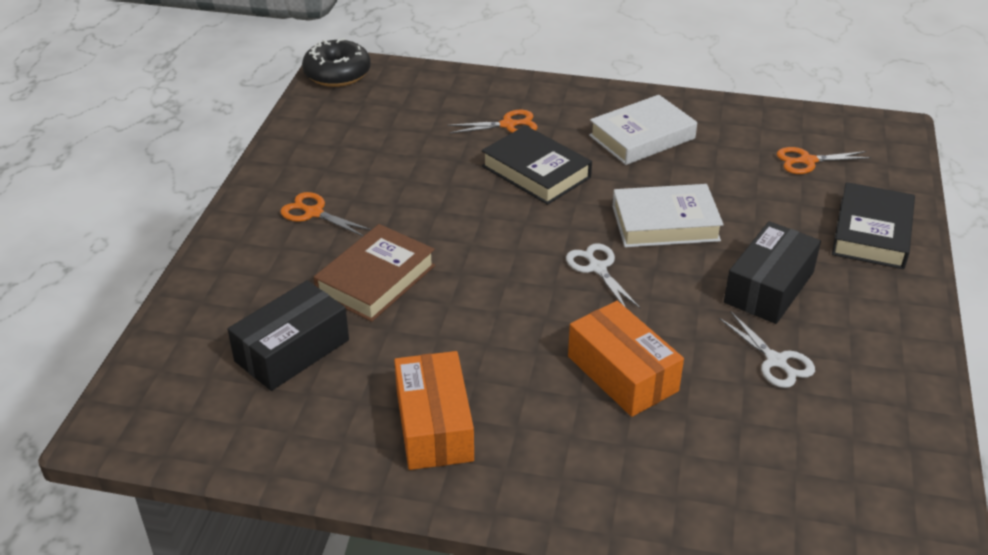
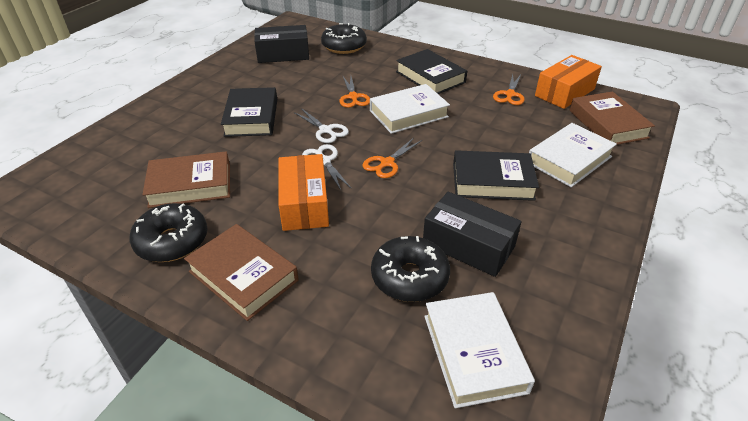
black book: 2 -> 3
black donut: 1 -> 3
brown book: 1 -> 3
white book: 2 -> 3

